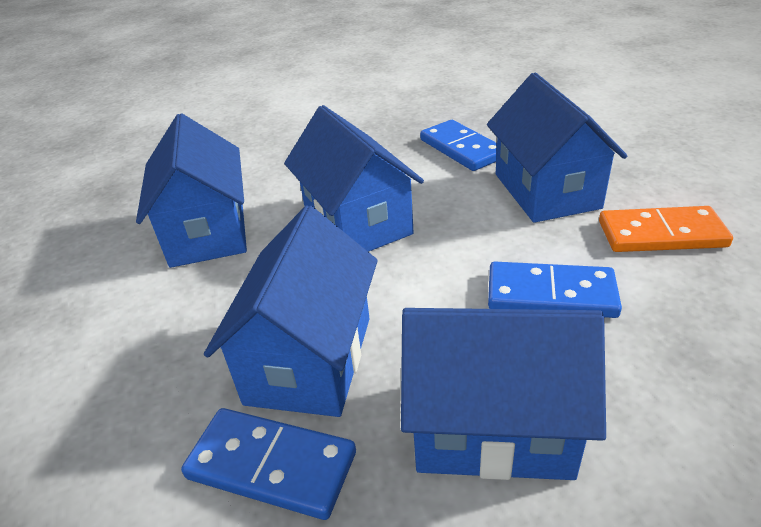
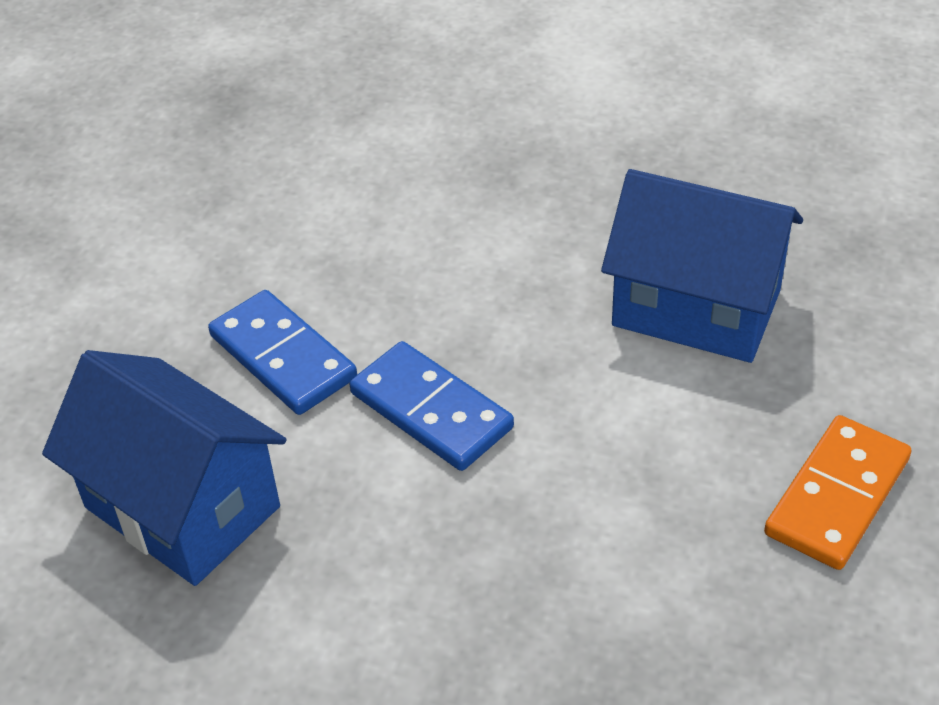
blue domino: 3 -> 2
blue house: 5 -> 2

